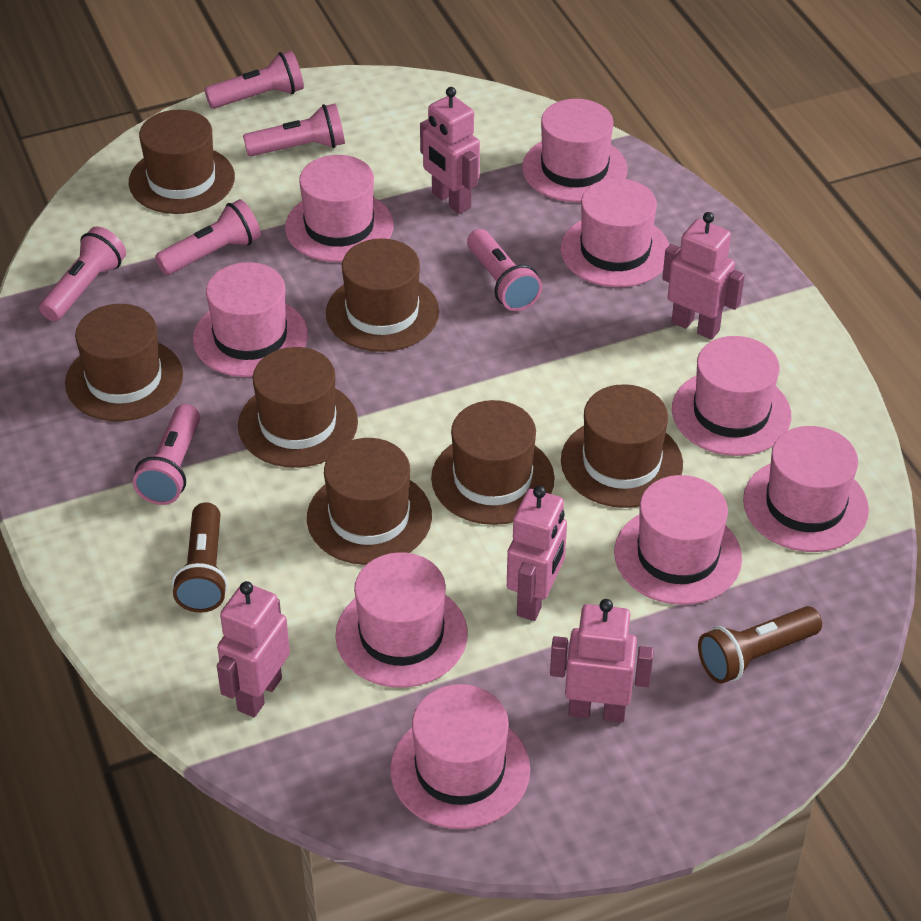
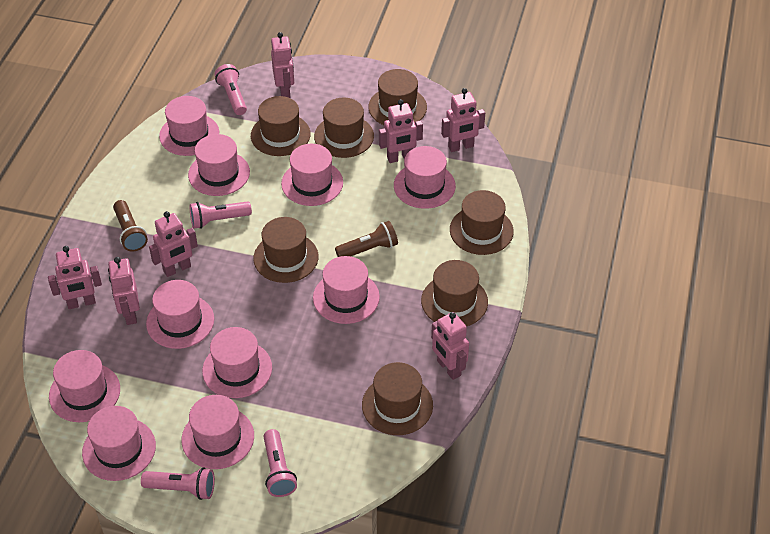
pink flashlight: 6 -> 4
pink hat: 9 -> 10
pink robot: 5 -> 7

